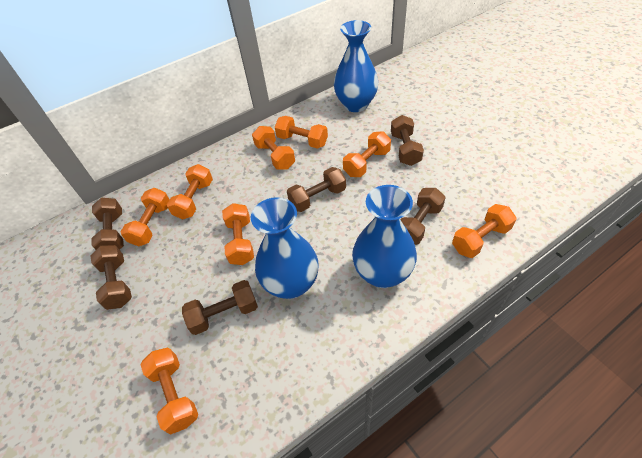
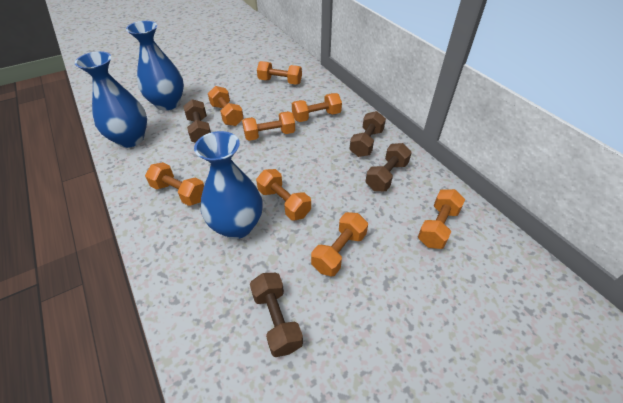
brown dumbbell: 6 -> 4

